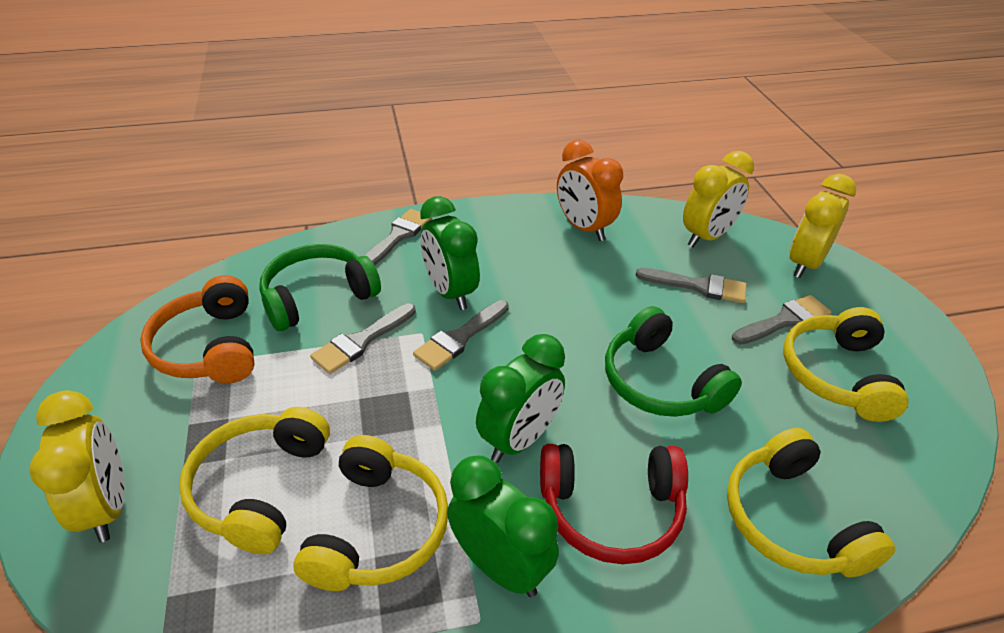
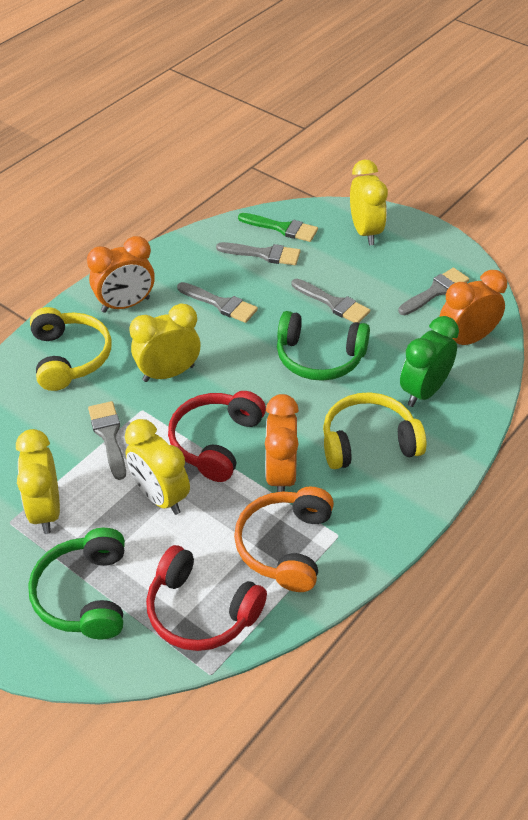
green brush: 0 -> 1
green clock: 3 -> 1
orange clock: 1 -> 3
red headphones: 1 -> 2
yellow clock: 3 -> 4
yellow headphones: 4 -> 2

